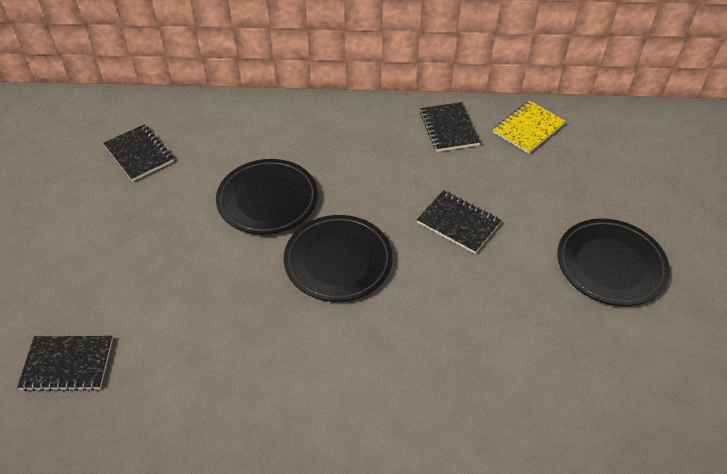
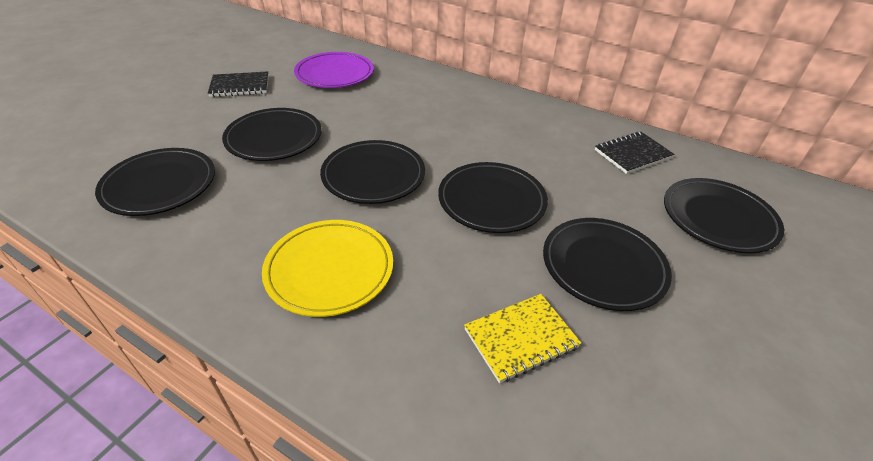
black notebook: 4 -> 2
black plate: 3 -> 6
purple plate: 0 -> 1
yellow plate: 0 -> 1

